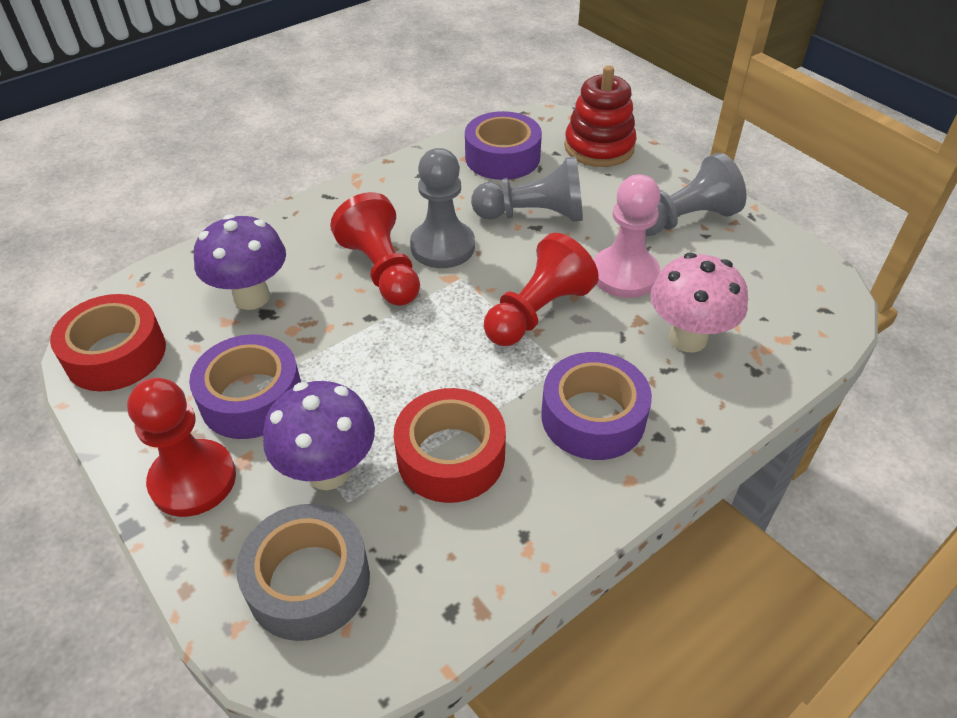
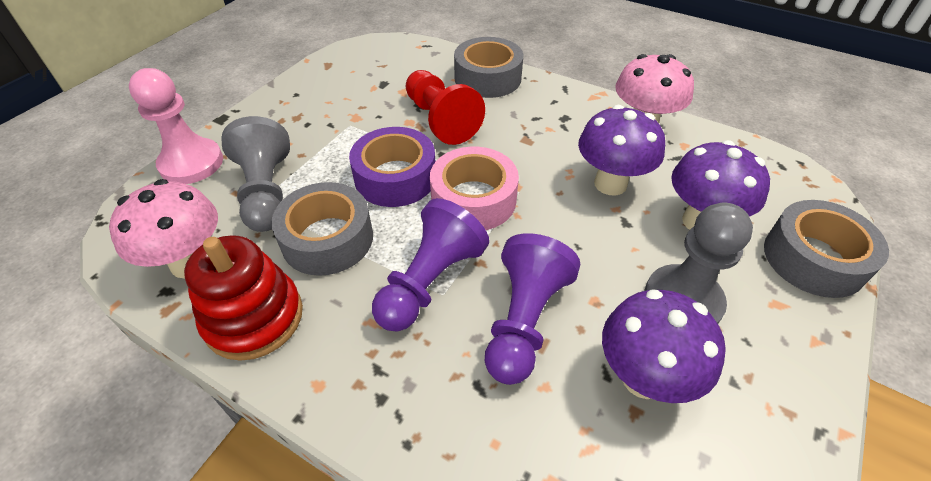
grey pawn: 3 -> 2
grey tape: 1 -> 3
pink mushroom: 1 -> 2
pink tape: 0 -> 1
purple mushroom: 2 -> 3
purple pawn: 0 -> 2
purple tape: 3 -> 1
red pawn: 3 -> 1
red tape: 2 -> 0

